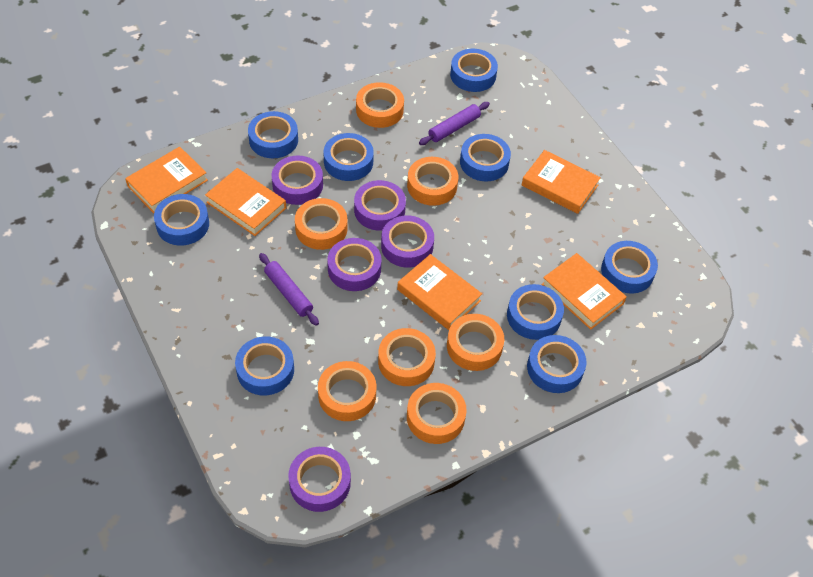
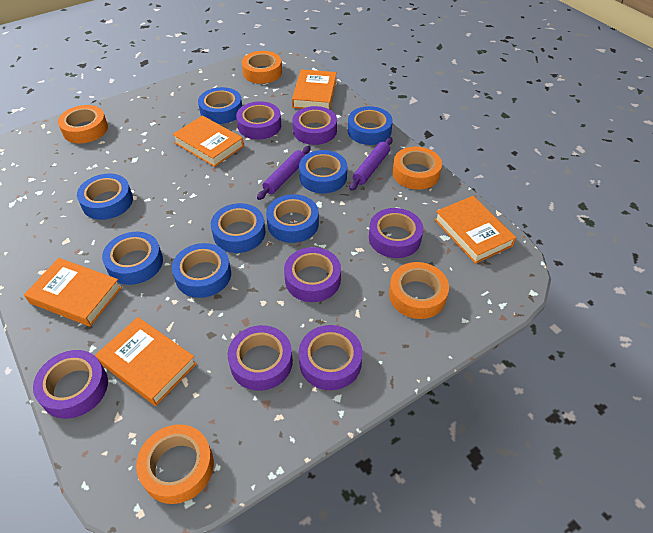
blue tape: 9 -> 8
orange tape: 7 -> 5
purple tape: 5 -> 7

